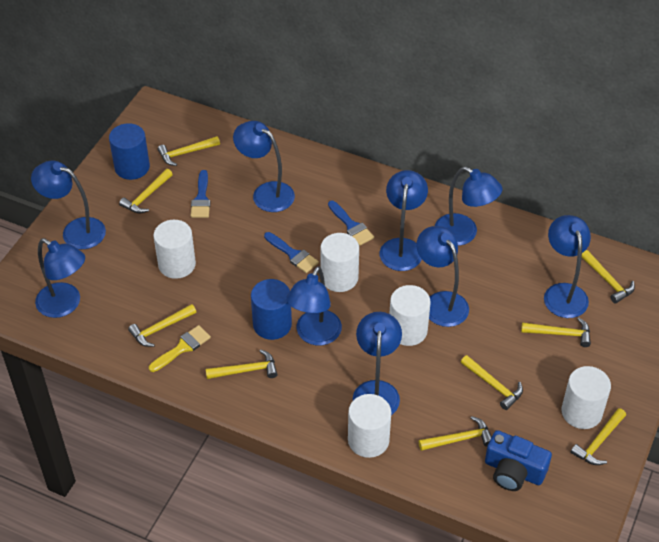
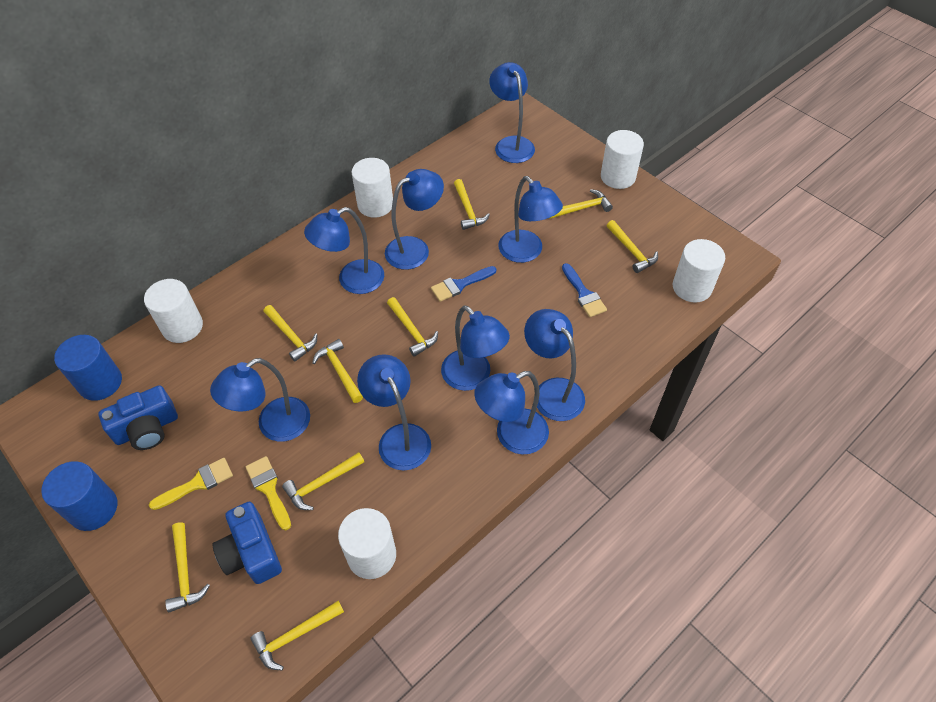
blue brush: 3 -> 2
blue camera: 1 -> 2
yellow brush: 1 -> 2

